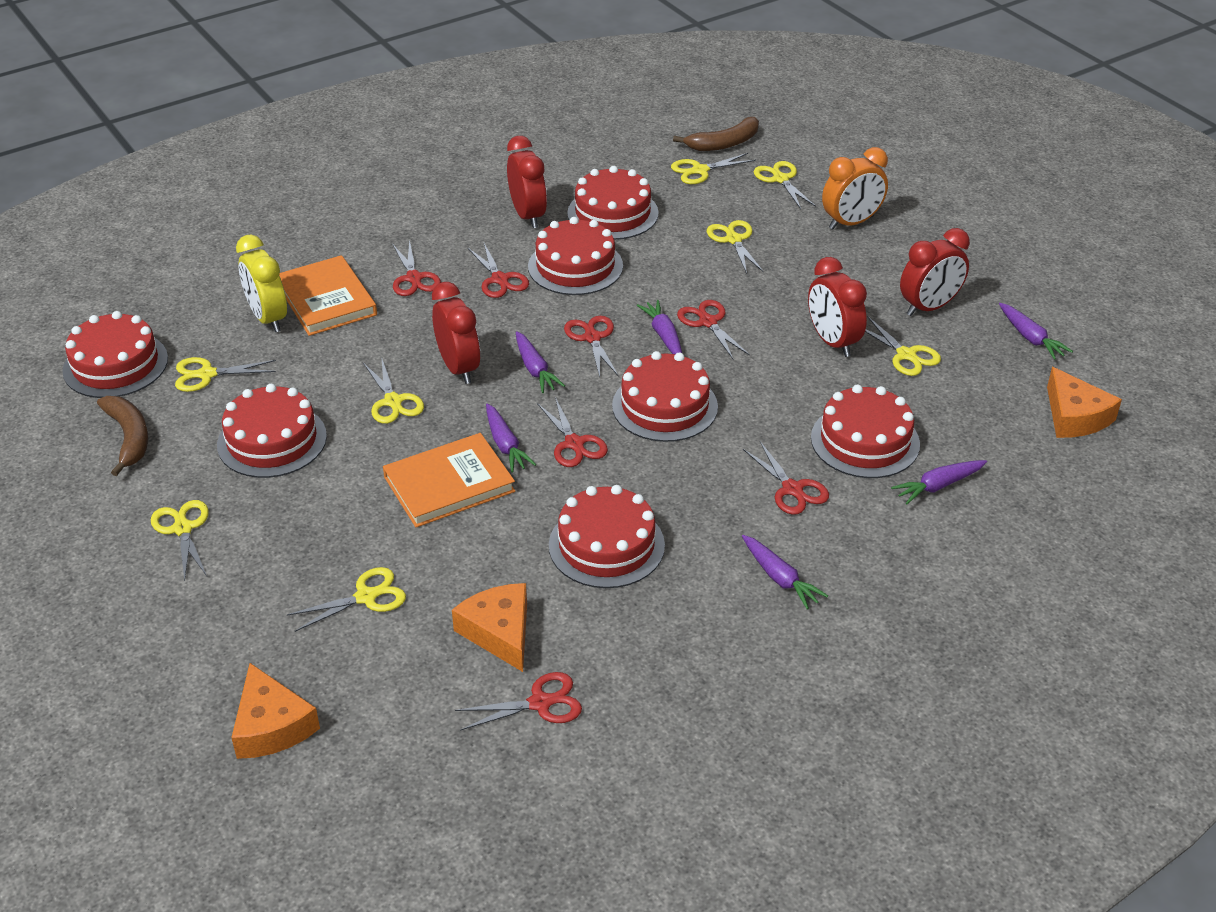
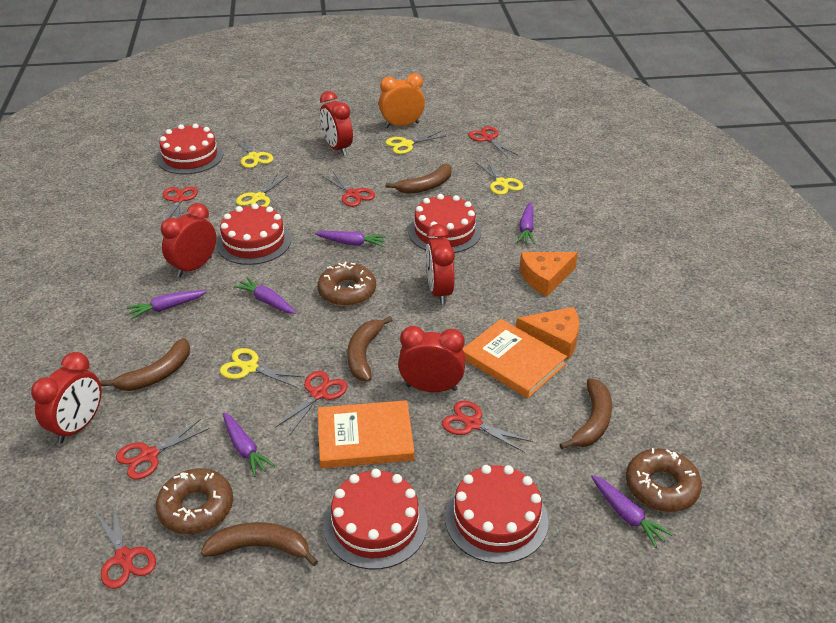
brown banana: 2 -> 5
brown donut: 0 -> 3
orange cheese: 3 -> 2
red cake: 7 -> 5
red clock: 4 -> 5
yellow clock: 1 -> 0
yellow scissors: 8 -> 5

